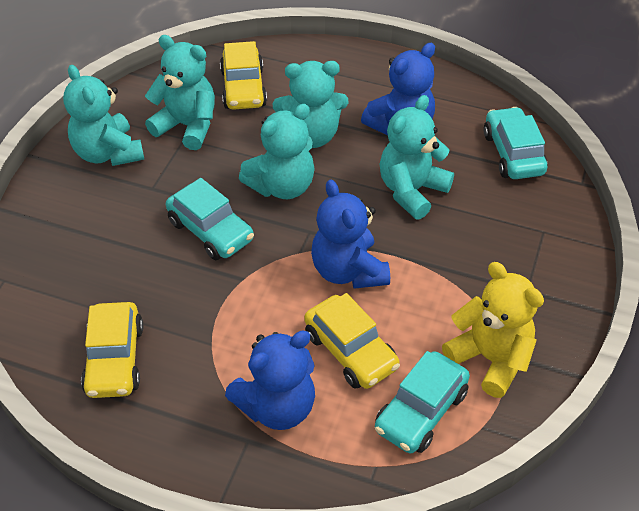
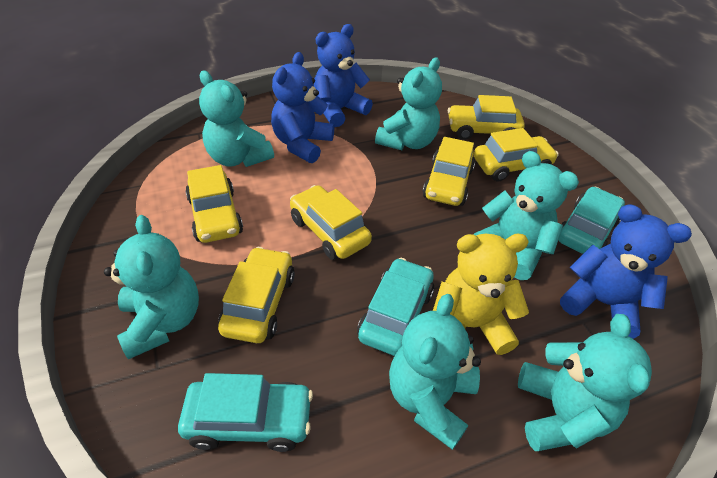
turquoise teddy bear: 5 -> 6
yellow car: 3 -> 6

